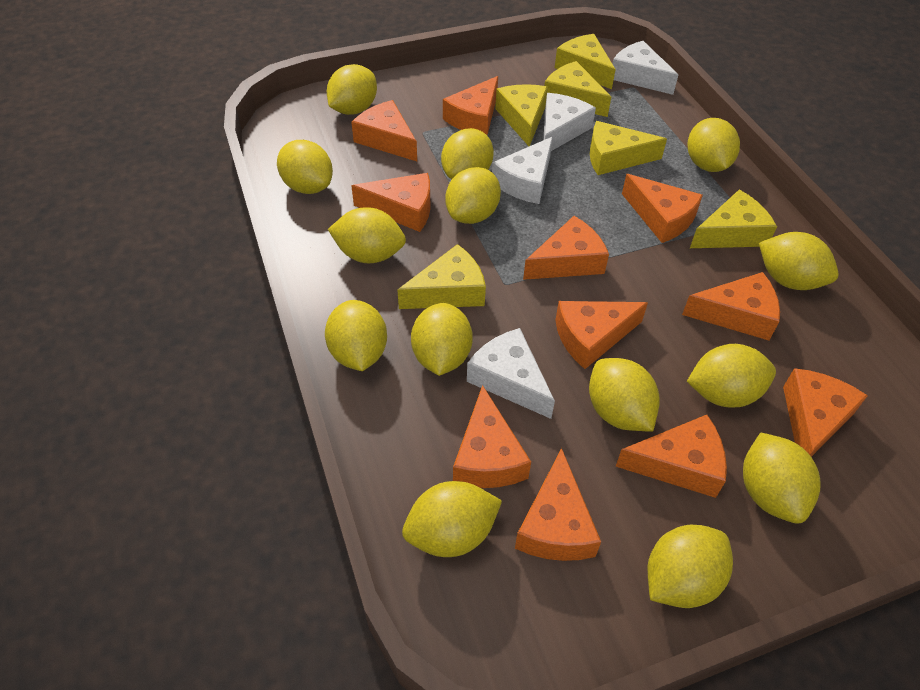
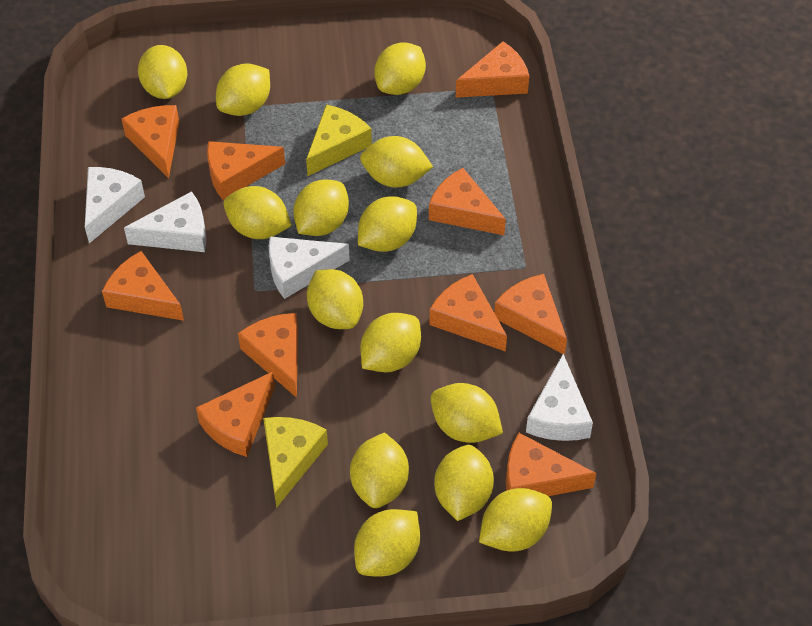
orange cheese: 11 -> 10
yellow cheese: 6 -> 2

